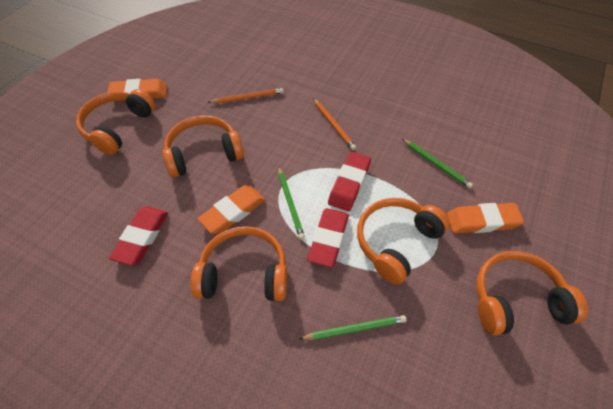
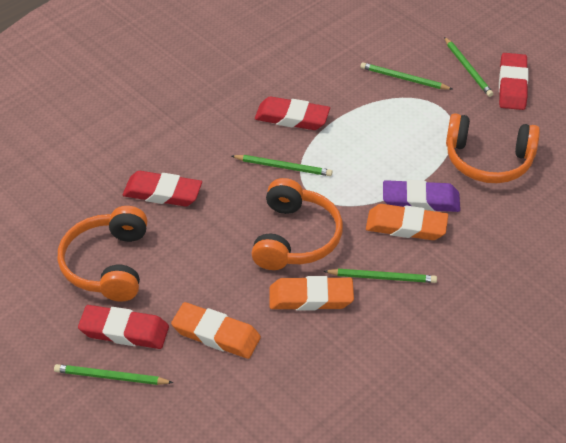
green pencil: 3 -> 5
orange headphones: 5 -> 3
orange pencil: 2 -> 0
purple eraser: 0 -> 1
red eraser: 3 -> 4

